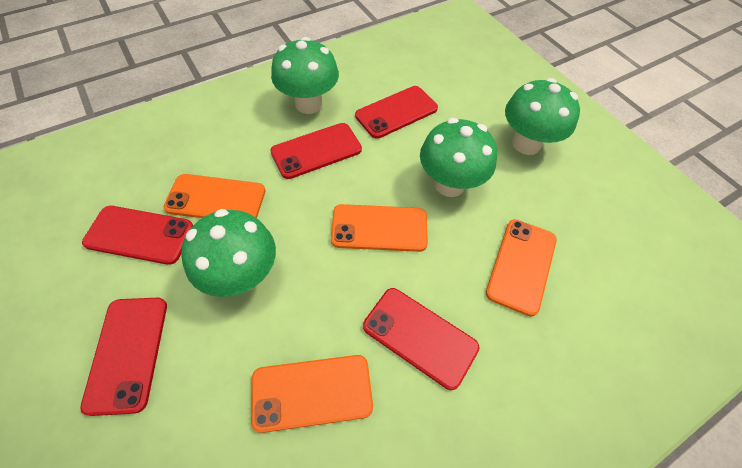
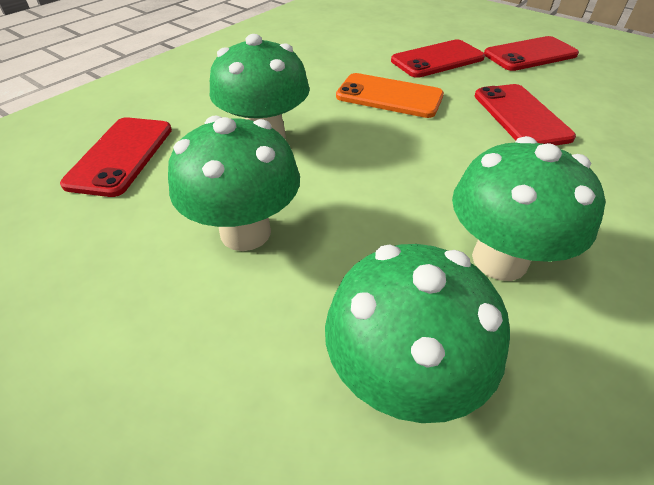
orange phone: 4 -> 1
red phone: 5 -> 4

